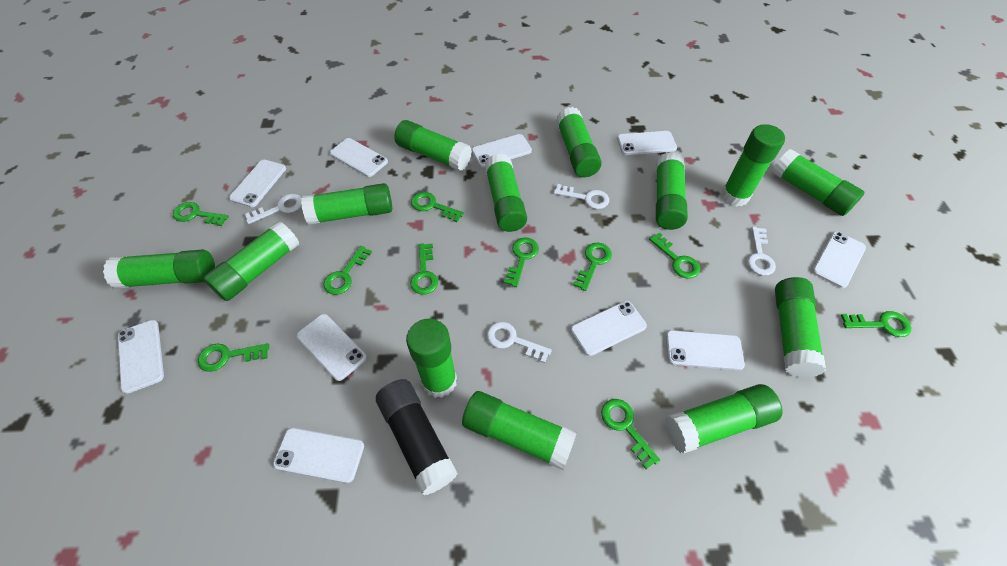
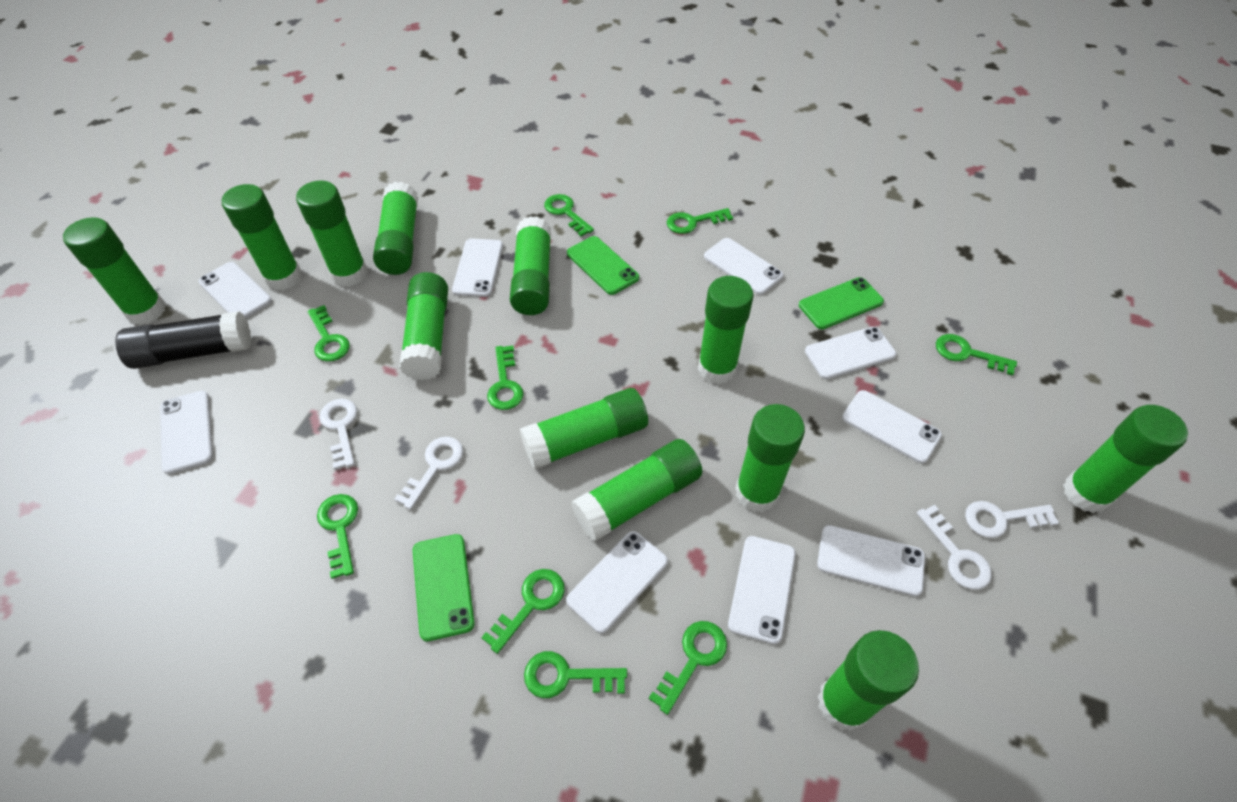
green glue stick: 13 -> 12
green key: 10 -> 9
green phone: 0 -> 3
white phone: 10 -> 9

